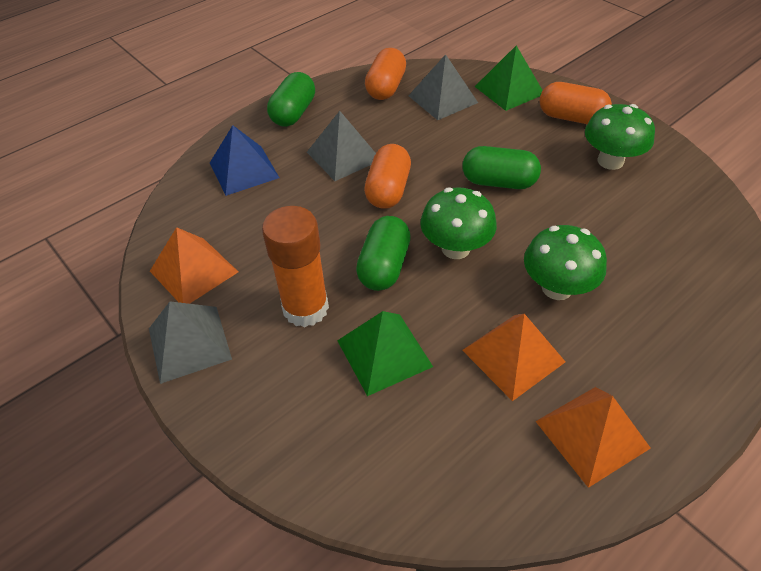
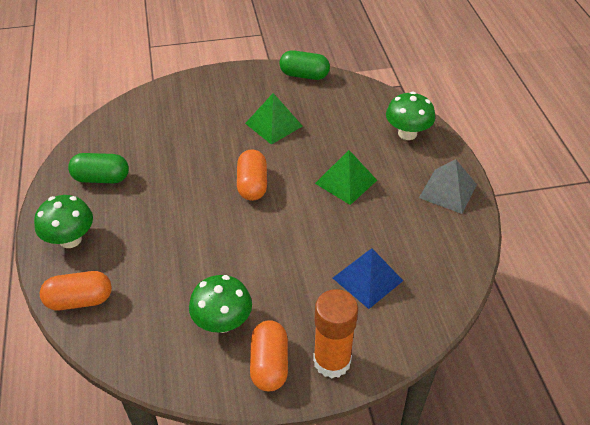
green capsule: 3 -> 2
grey pyramid: 3 -> 1
orange pyramid: 3 -> 0

